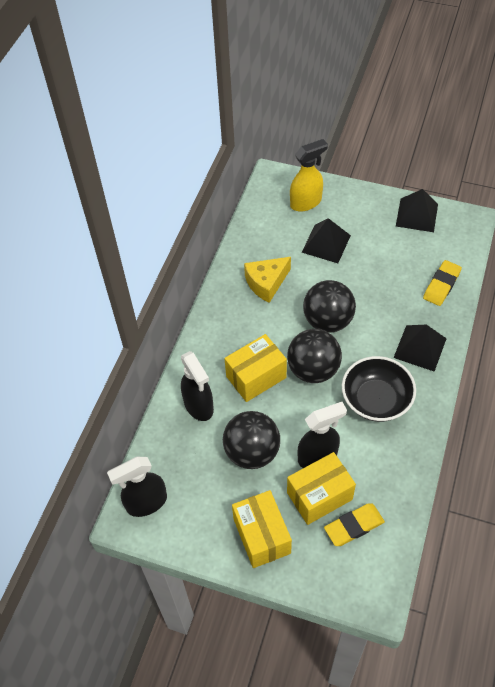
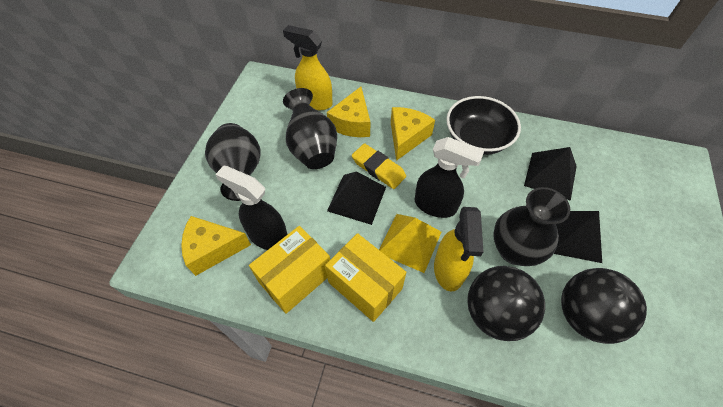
black ball: 3 -> 2
black spray bottle: 3 -> 2
black vase: 0 -> 3
yellow box: 3 -> 2
yellow cheese: 1 -> 3
yellow eraser: 2 -> 1
yellow pyramid: 0 -> 1
yellow spray bottle: 1 -> 2

